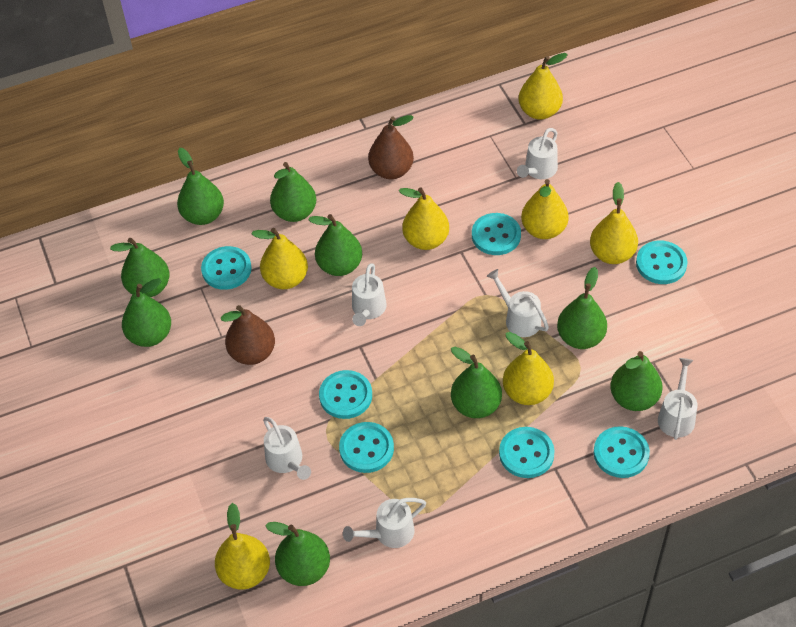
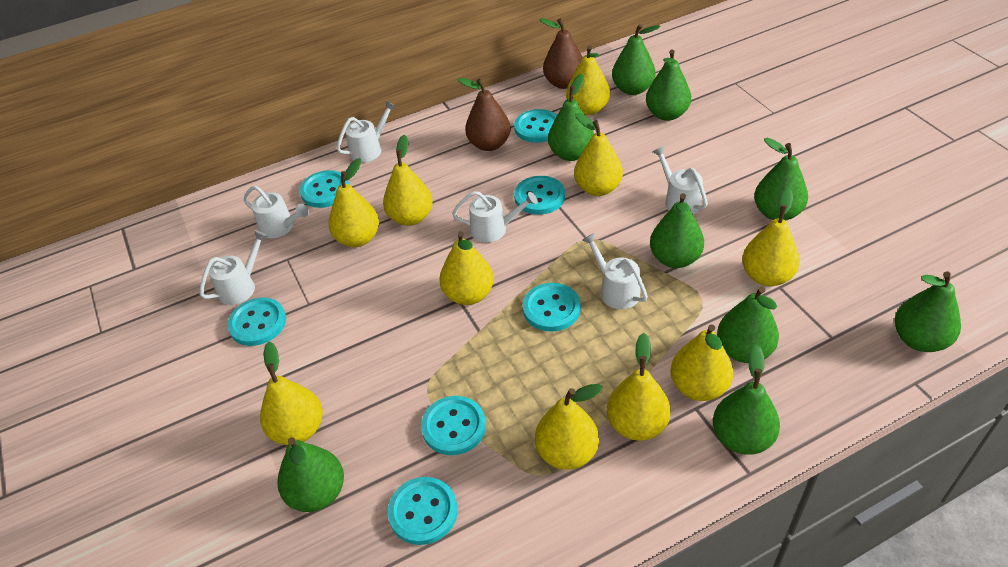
yellow pear: 7 -> 10

